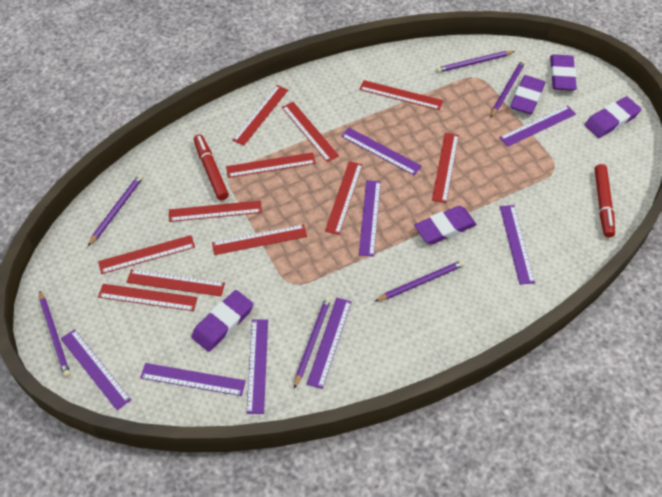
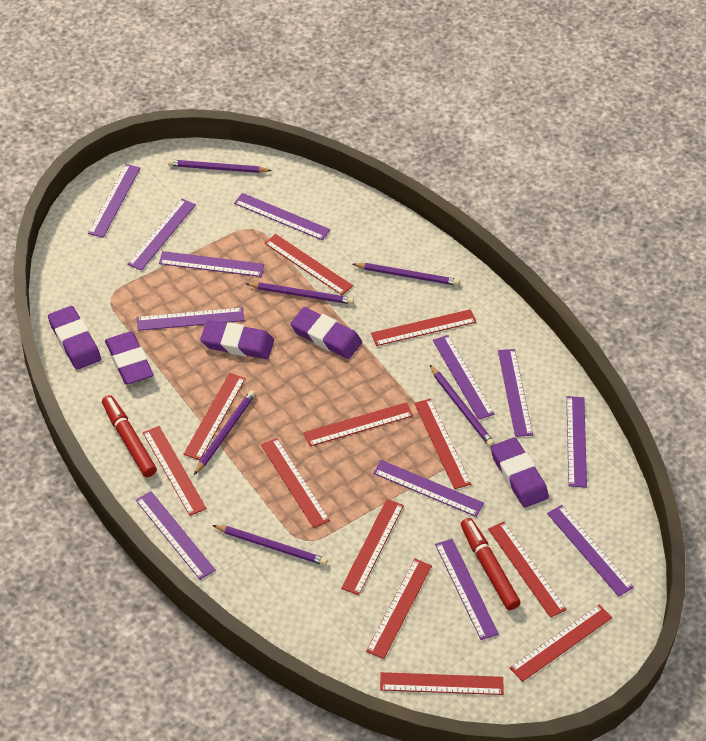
purple ruler: 8 -> 12
red ruler: 11 -> 12

